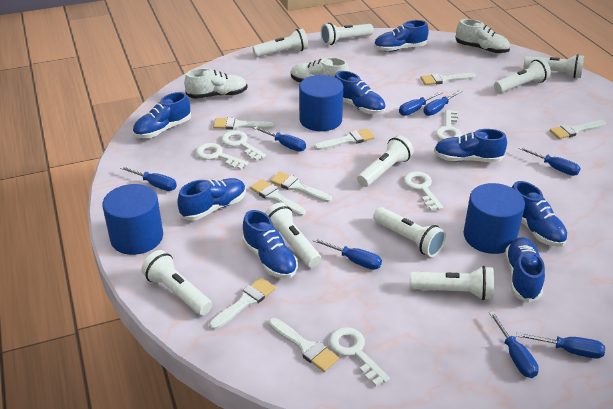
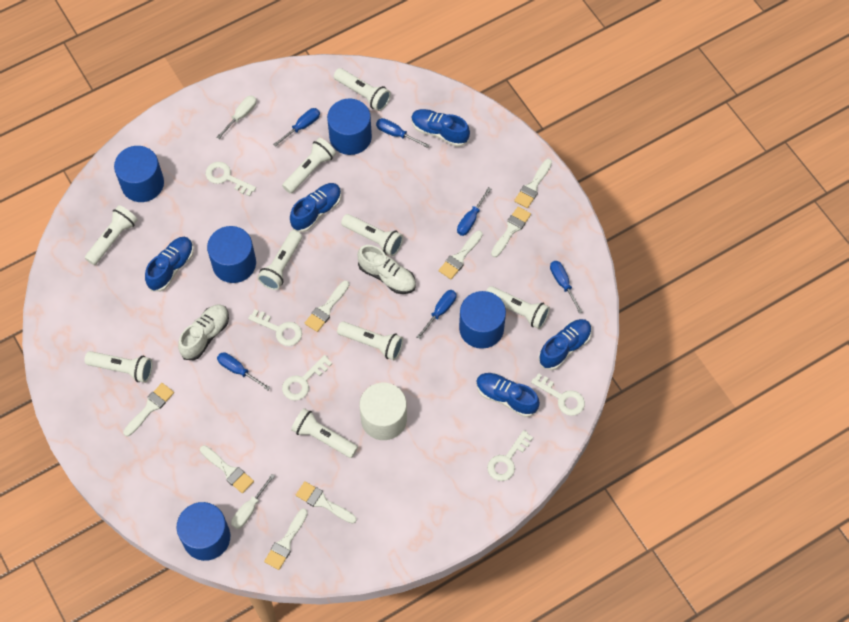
blue cylinder: 3 -> 5
blue screwdriver: 8 -> 6
blue shoe: 8 -> 5
white cylinder: 0 -> 1
white screwdriver: 0 -> 2
white shoe: 3 -> 2

